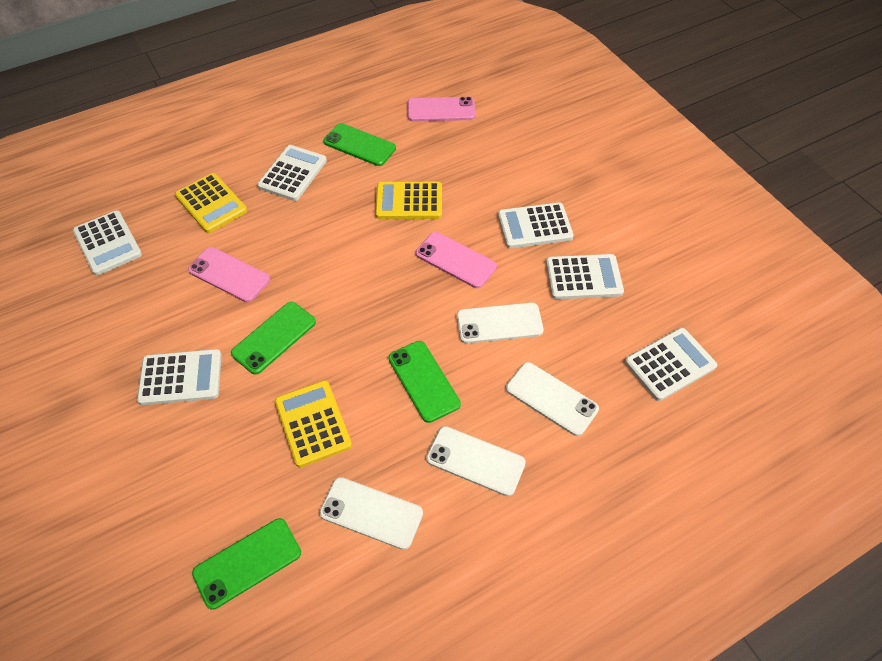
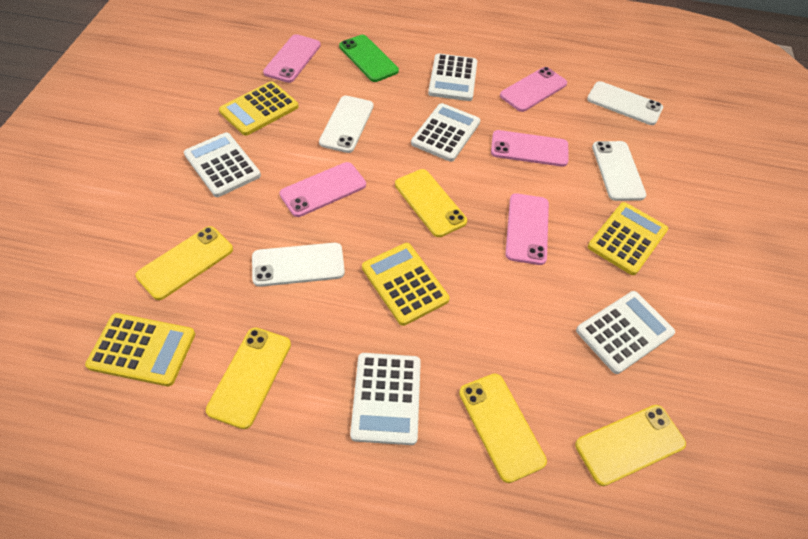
green phone: 4 -> 1
pink phone: 3 -> 5
white calculator: 6 -> 5
yellow calculator: 3 -> 4
yellow phone: 0 -> 5

